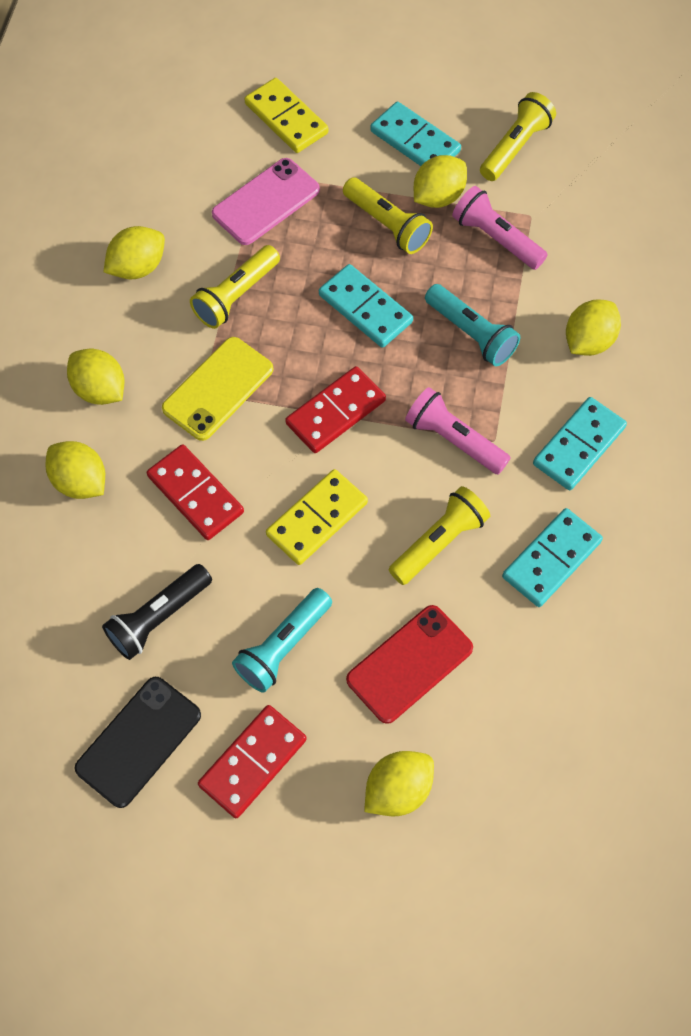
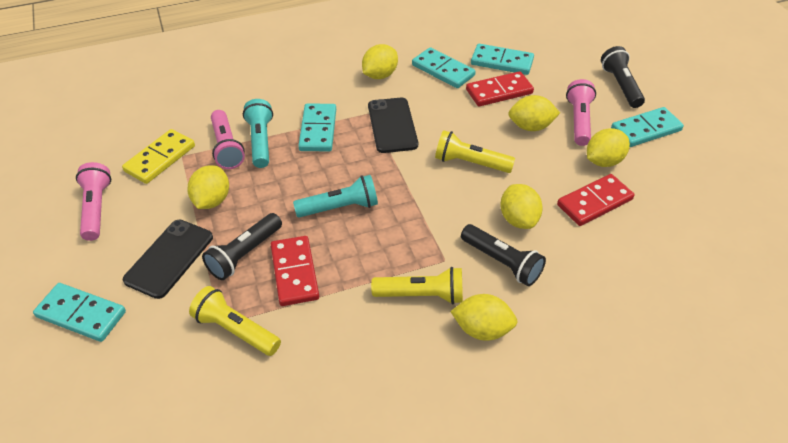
black flashlight: 1 -> 3
black phone: 1 -> 2
pink flashlight: 2 -> 3
pink phone: 1 -> 0
red phone: 1 -> 0
turquoise domino: 4 -> 5
yellow domino: 2 -> 1
yellow flashlight: 4 -> 3
yellow phone: 1 -> 0

